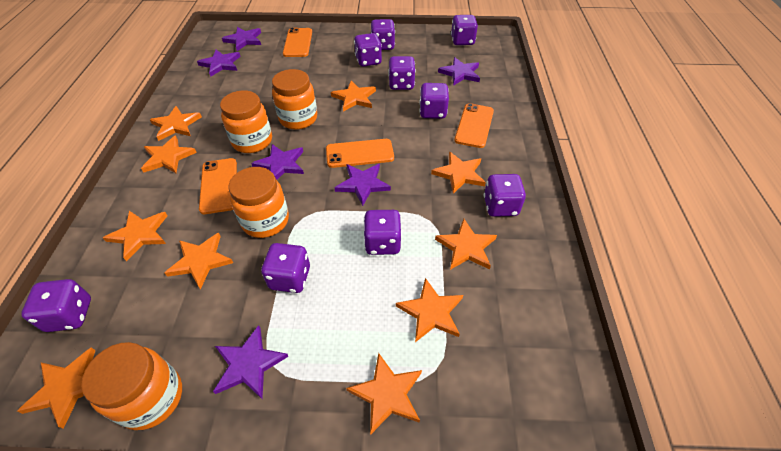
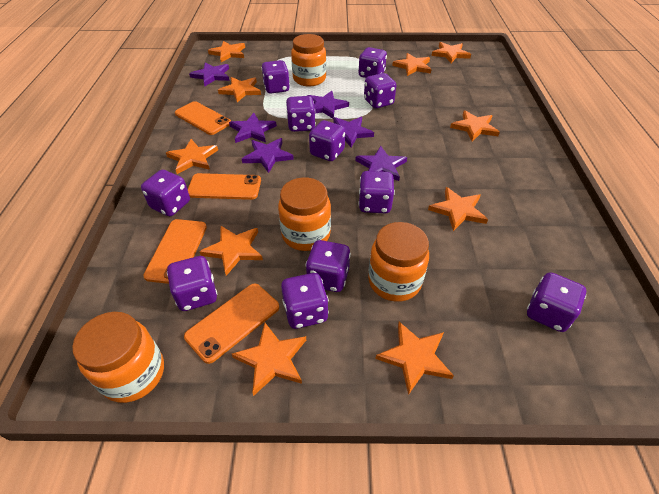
purple dice: 9 -> 11

